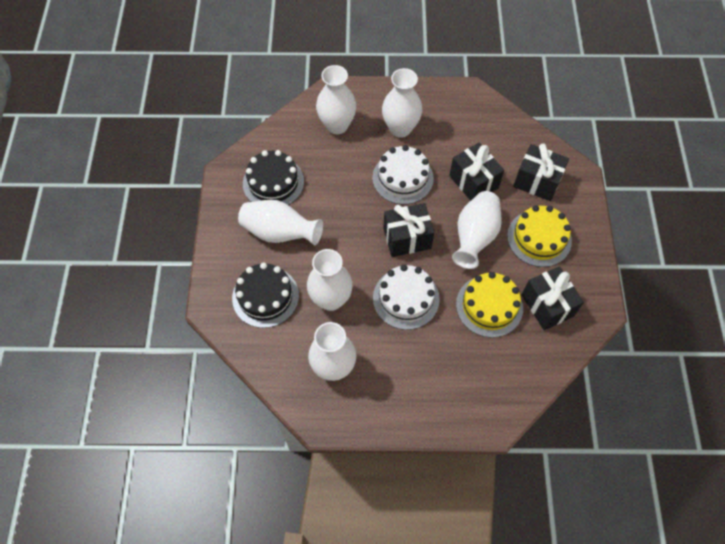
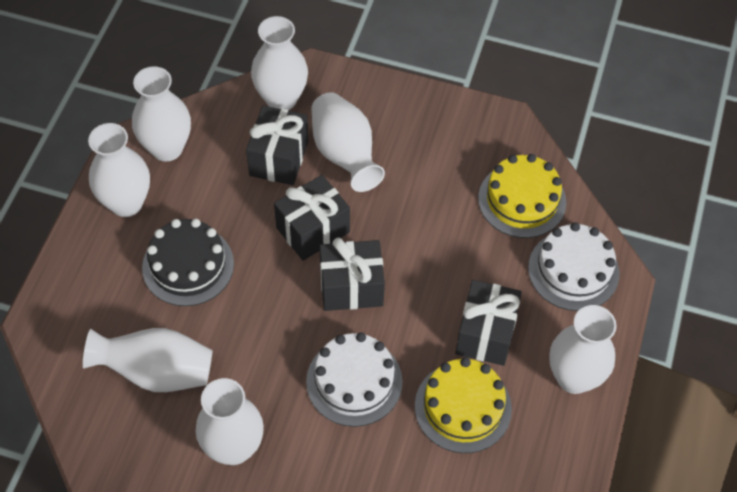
black cake: 2 -> 1
white vase: 6 -> 7

